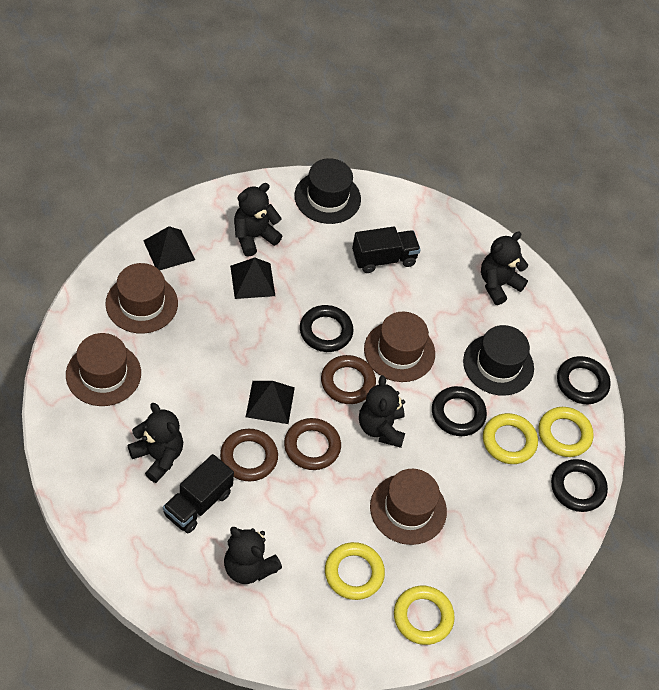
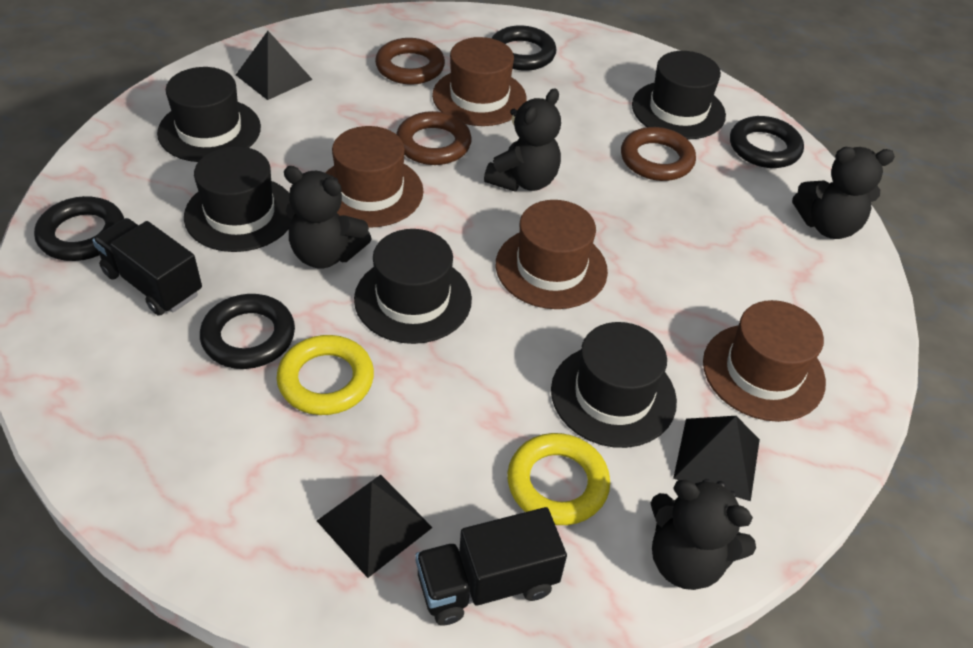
black hat: 2 -> 5
black teddy bear: 5 -> 4
yellow ring: 4 -> 2

